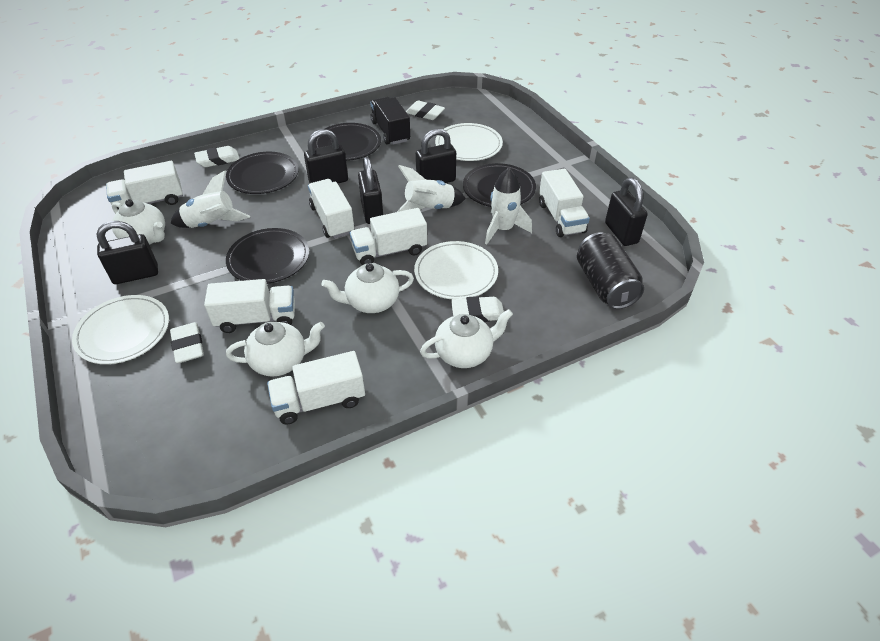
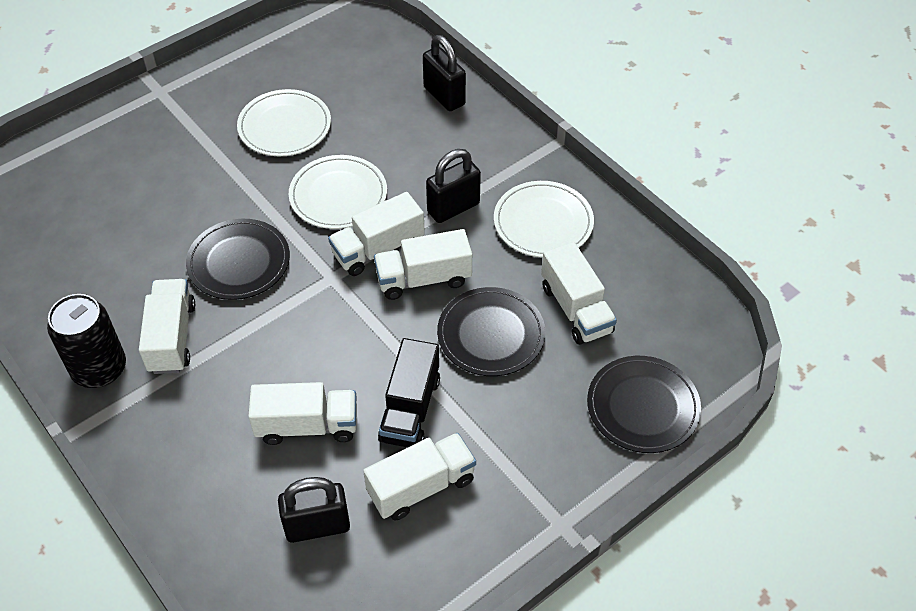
black padlock: 5 -> 3
black plate: 4 -> 3
white eraser: 4 -> 0
white rocket: 3 -> 0
white teapot: 4 -> 0

